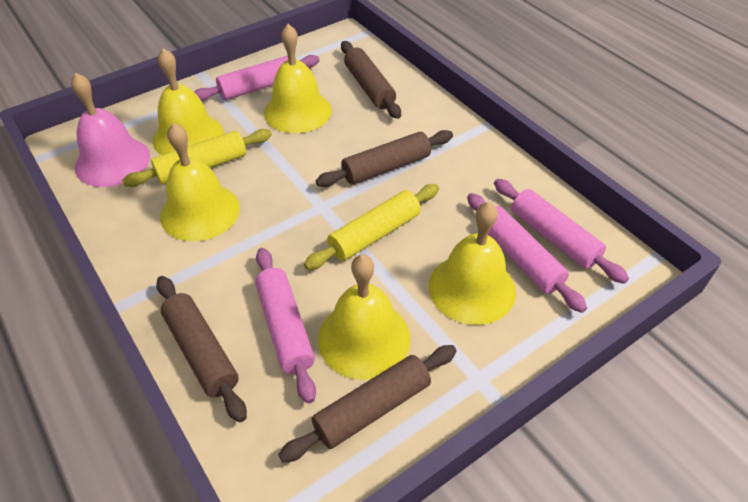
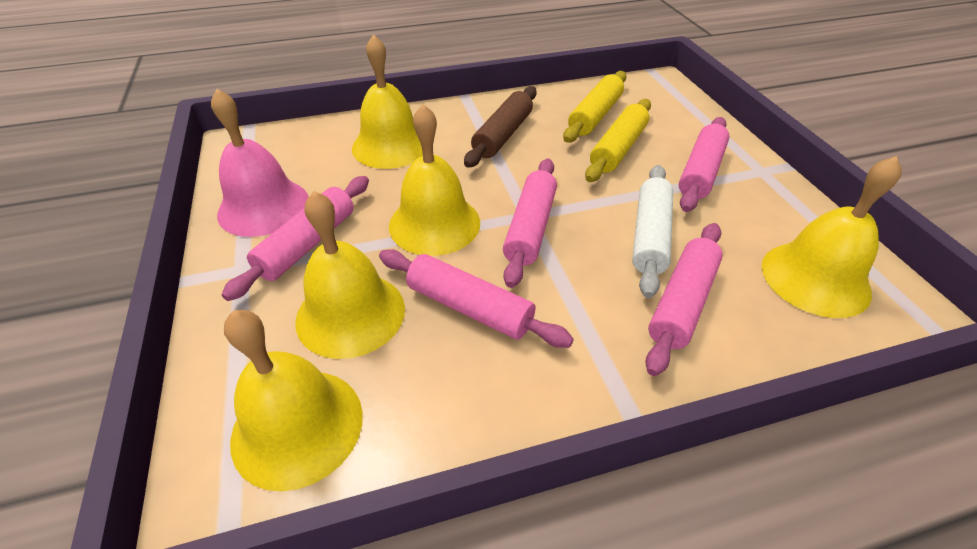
brown rolling pin: 4 -> 1
pink rolling pin: 4 -> 5
white rolling pin: 0 -> 1

